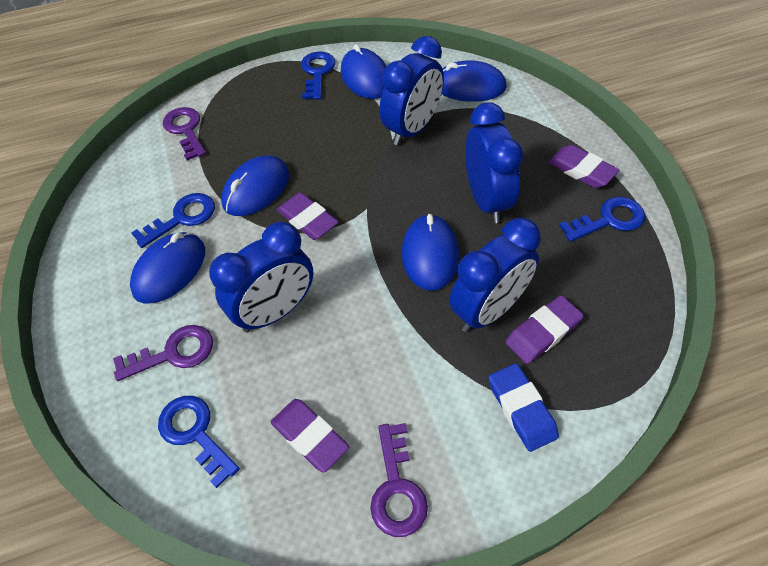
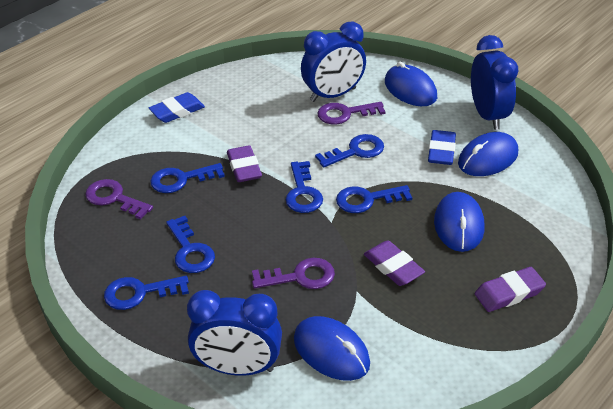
blue clock: 4 -> 3
blue eraser: 1 -> 2
blue key: 4 -> 6
blue mouse: 5 -> 4
purple eraser: 4 -> 3

